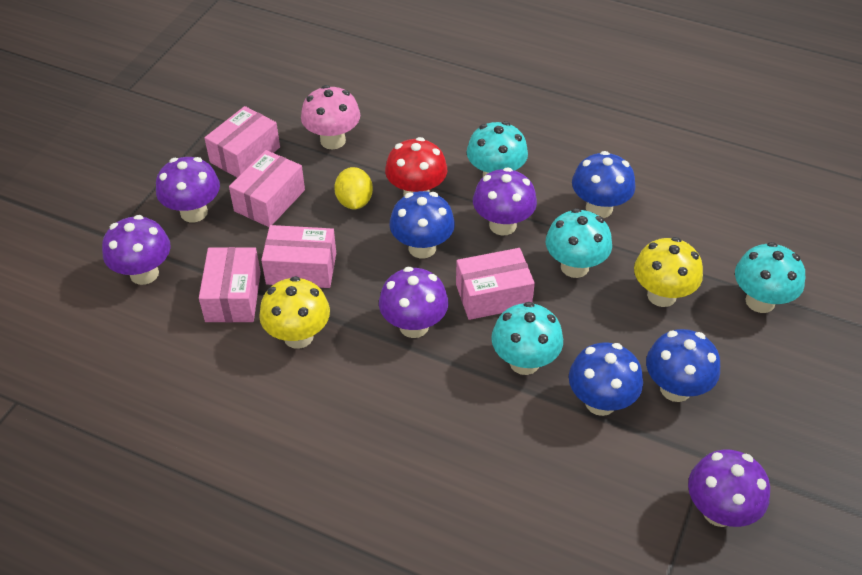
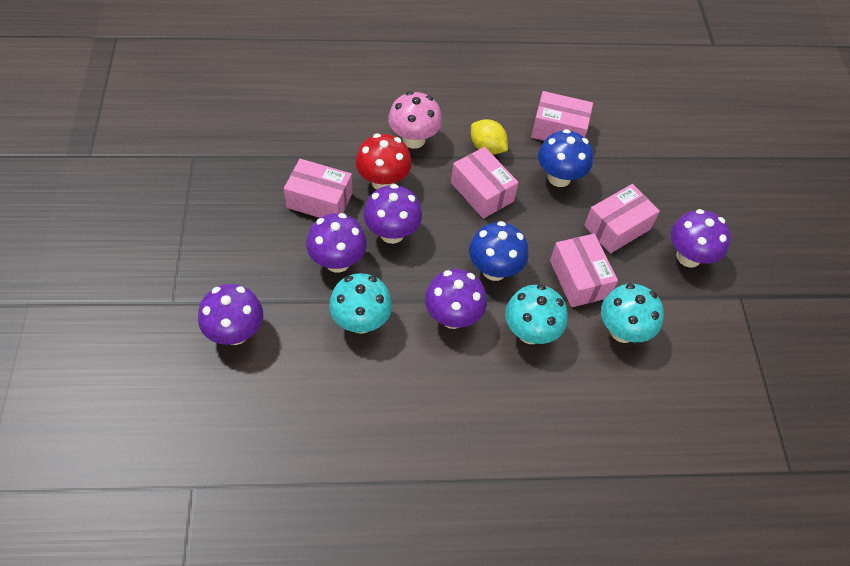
blue mushroom: 4 -> 2
turquoise mushroom: 4 -> 3
yellow mushroom: 2 -> 0

